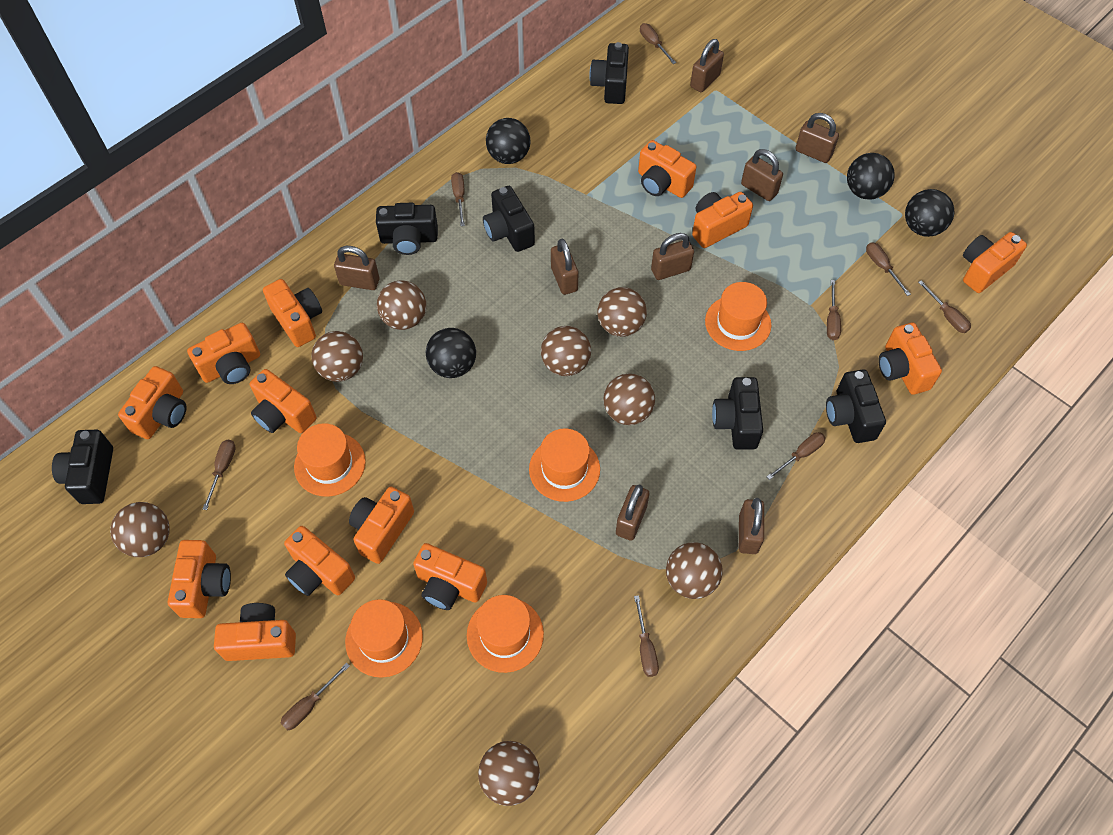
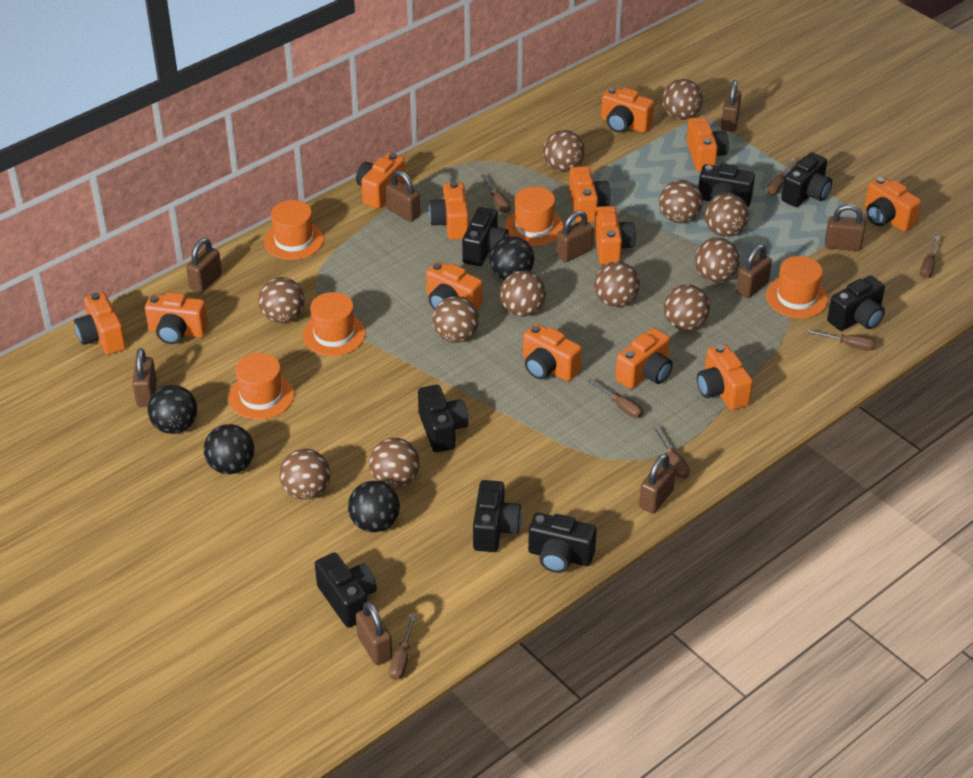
black camera: 6 -> 8
brown ball: 8 -> 12
brown padlock: 8 -> 9
brown screwdriver: 9 -> 7

